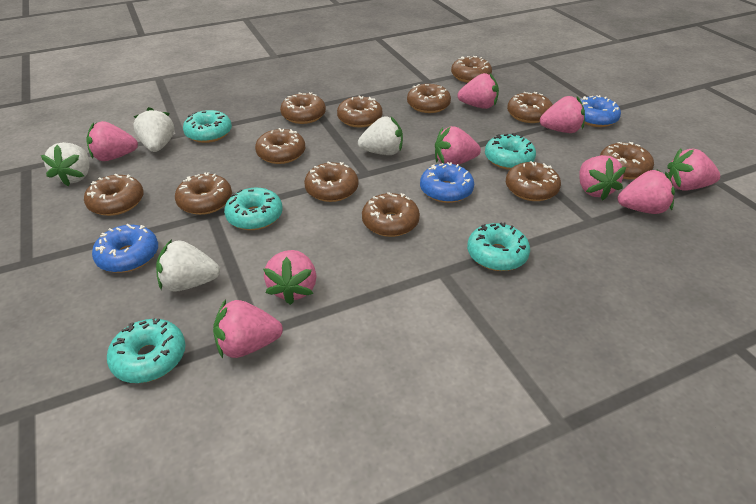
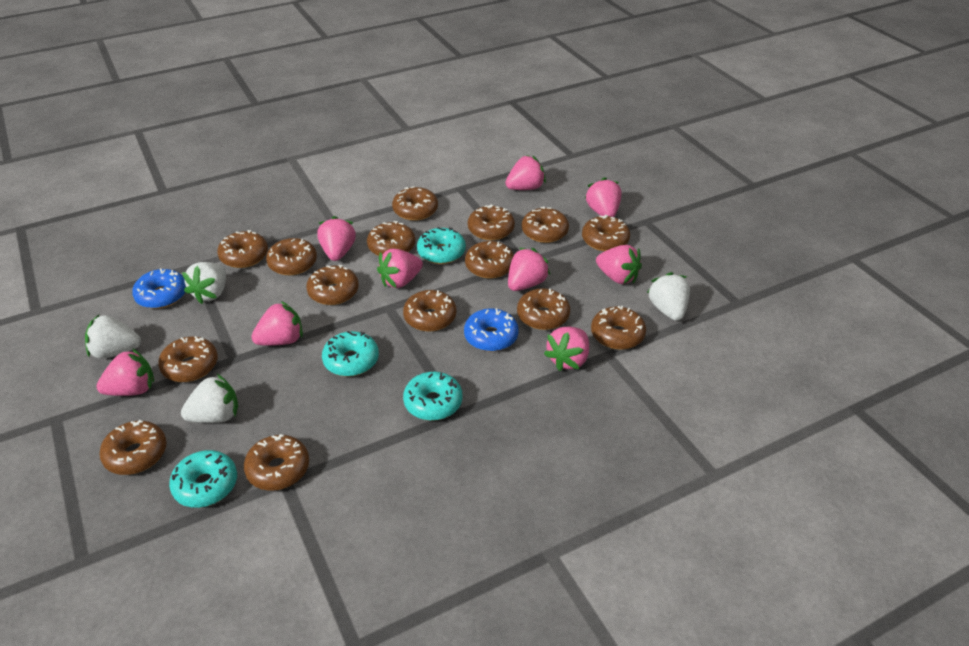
blue donut: 3 -> 2
brown donut: 12 -> 15
turquoise donut: 5 -> 4

